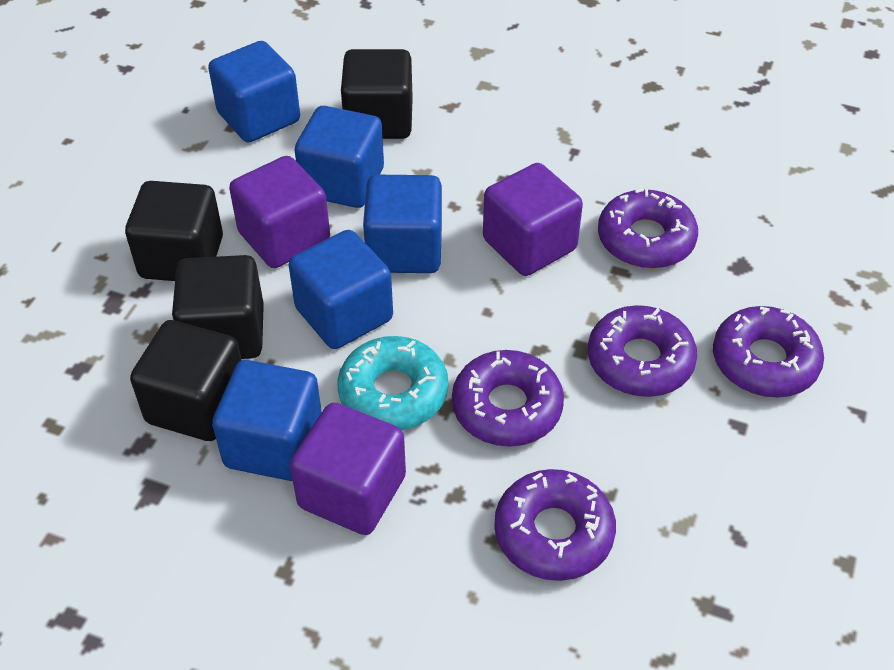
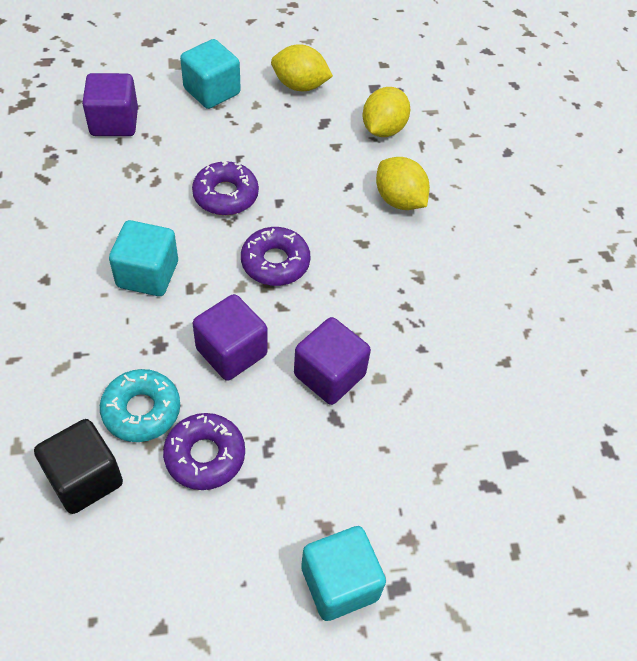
black cube: 4 -> 1
blue cube: 5 -> 0
purple donut: 5 -> 3
turquoise cube: 0 -> 3
yellow lemon: 0 -> 3

